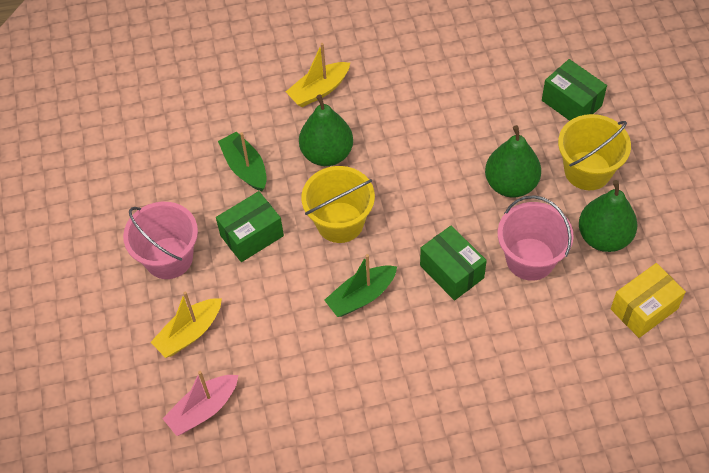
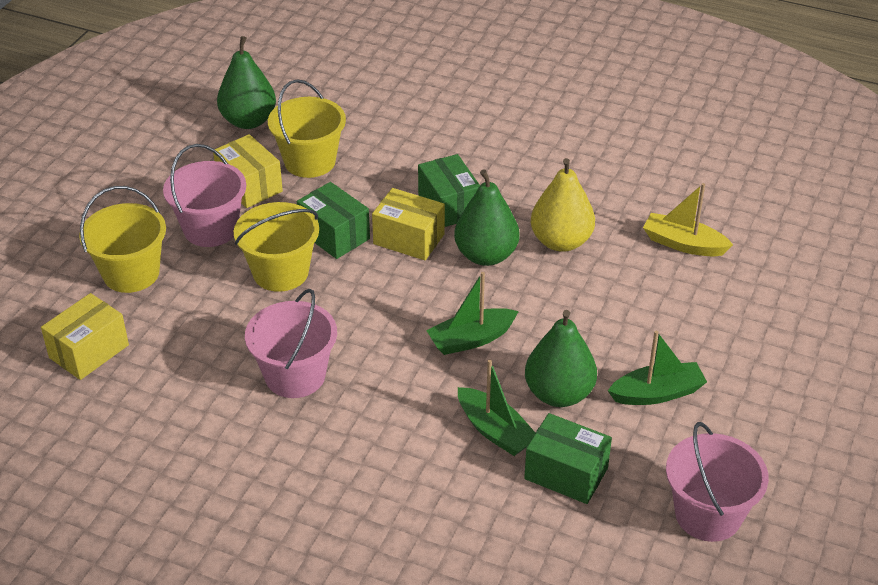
green boat: 2 -> 3
pink boat: 1 -> 0
pink bucket: 2 -> 3
yellow boat: 2 -> 1
yellow box: 1 -> 3
yellow bucket: 2 -> 3
yellow pear: 0 -> 1

